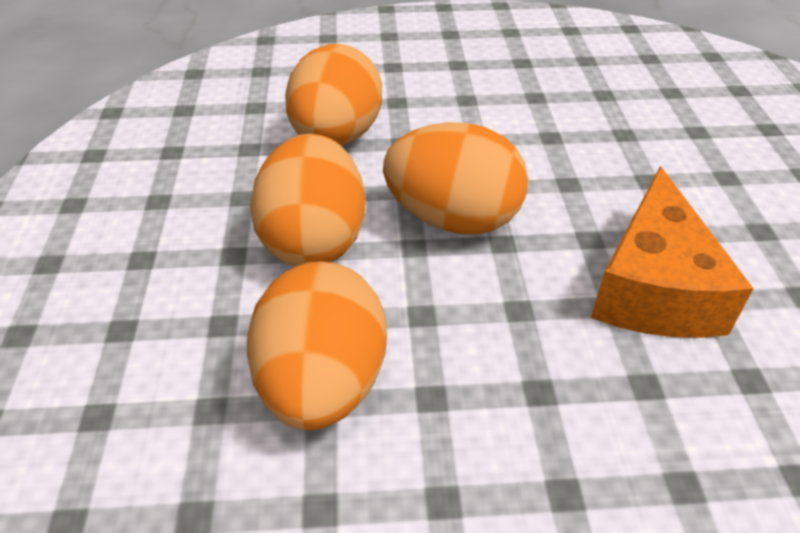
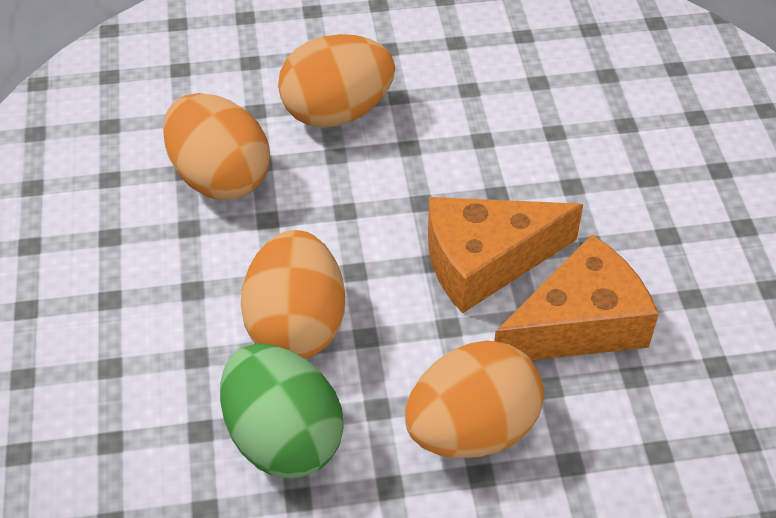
green egg: 0 -> 1
orange cheese: 1 -> 2

